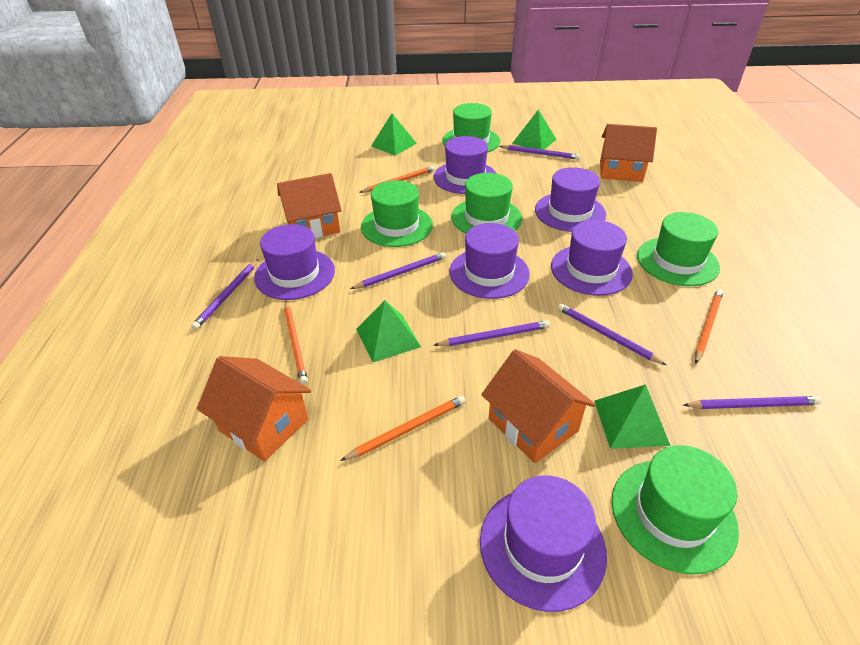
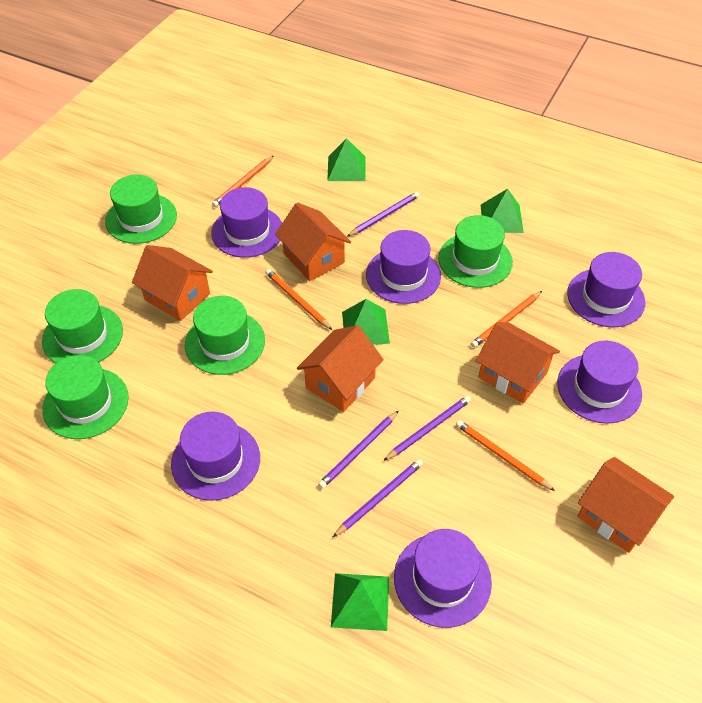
orange house: 4 -> 5
purple pencil: 6 -> 4

